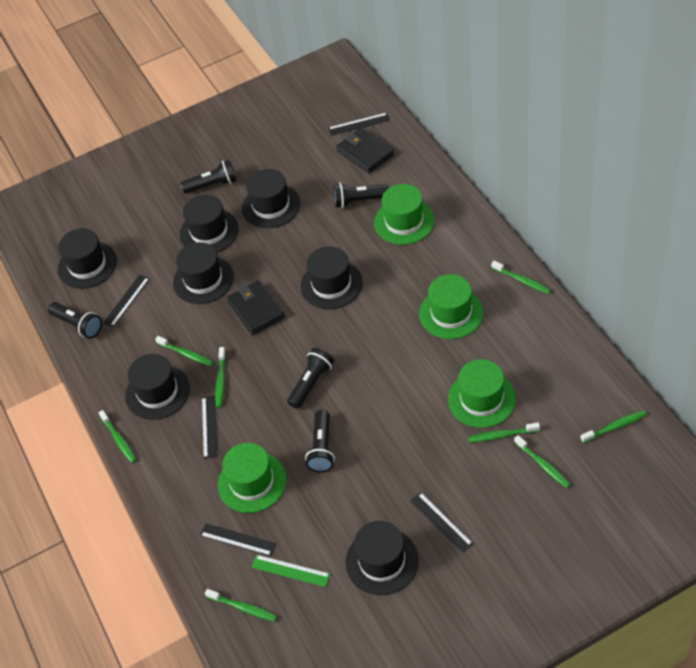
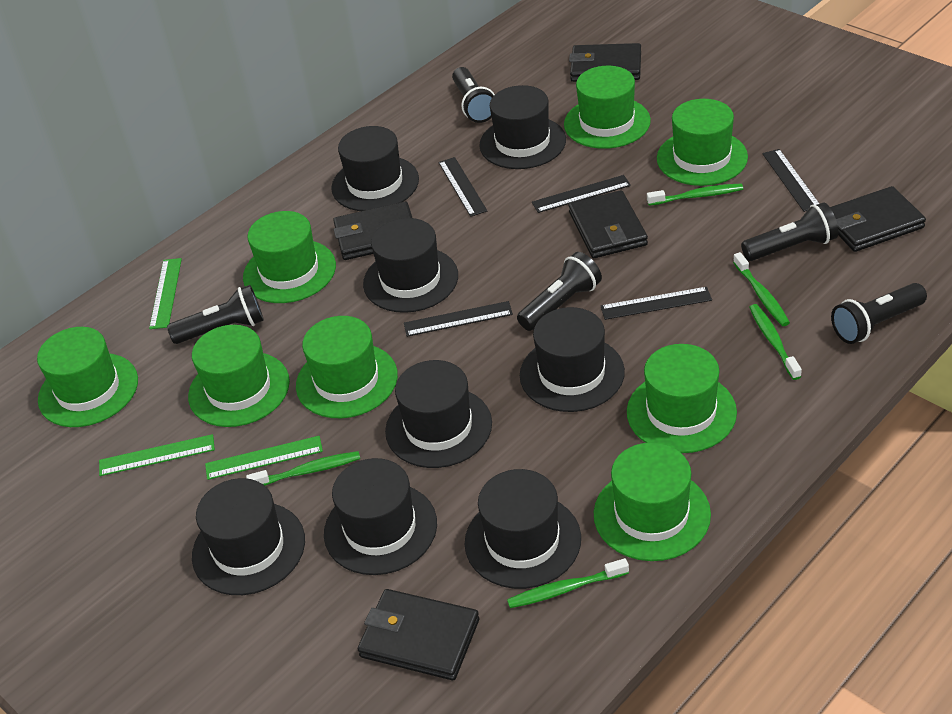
black hat: 7 -> 8
black wallet: 2 -> 5
green hat: 4 -> 8
green ruler: 1 -> 3
green toothbrush: 8 -> 5

